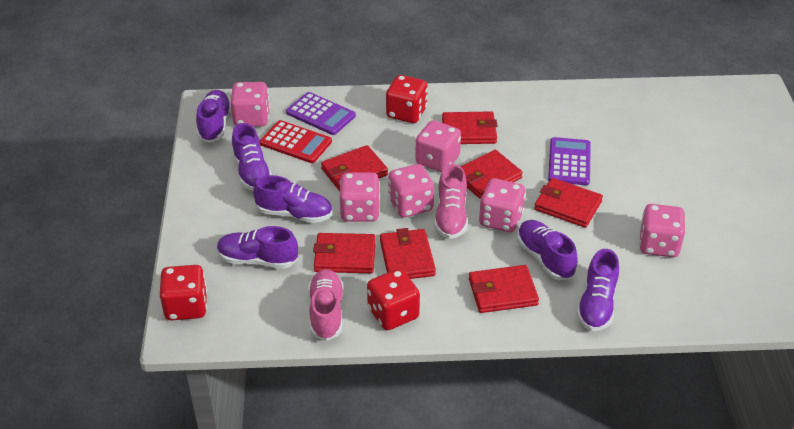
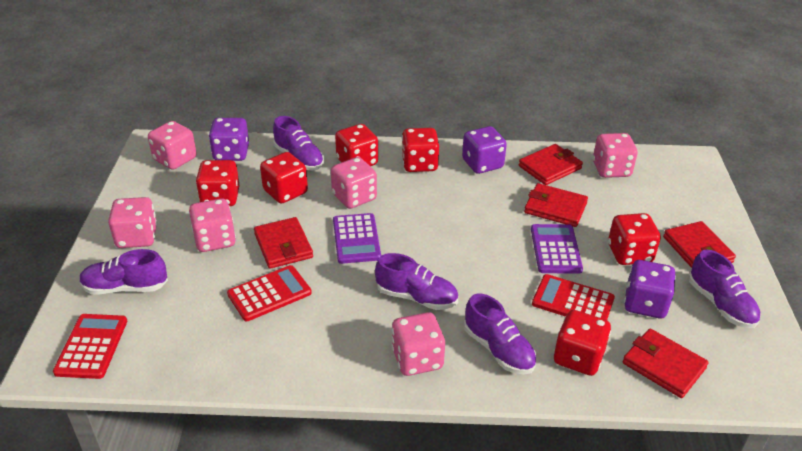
pink shoe: 2 -> 0
purple dice: 0 -> 3
purple shoe: 6 -> 5
red calculator: 1 -> 3
red dice: 3 -> 6
red wallet: 7 -> 5

